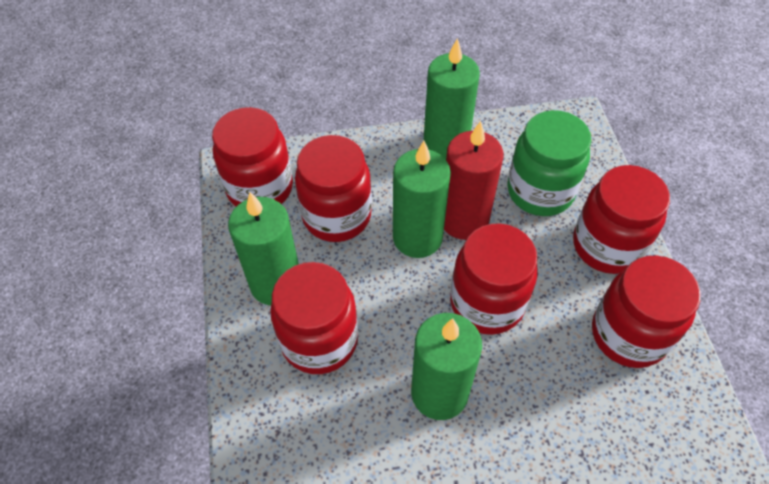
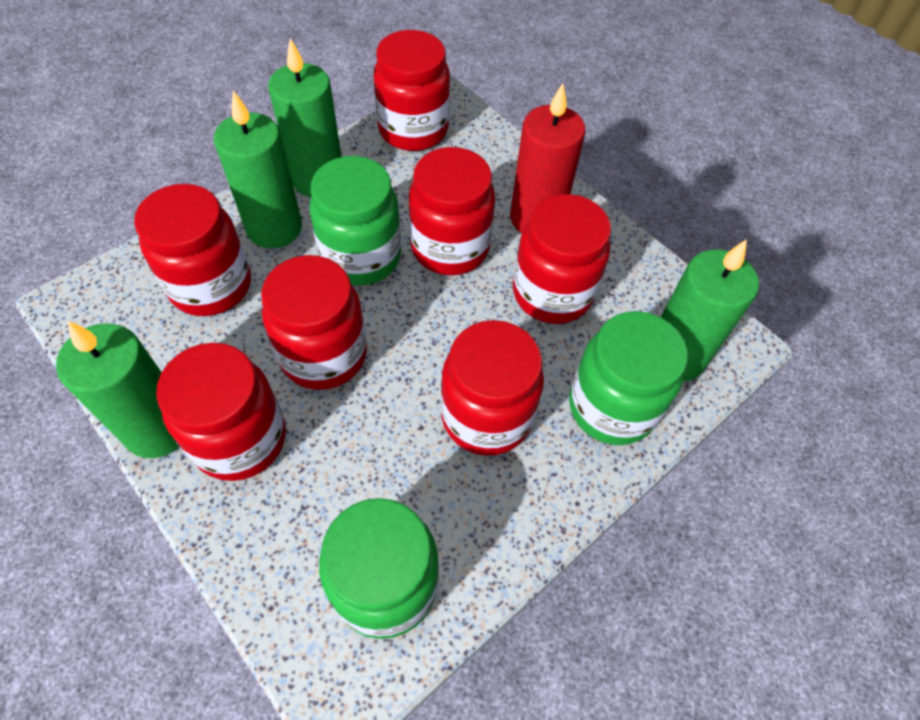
green jar: 1 -> 3
red jar: 6 -> 7

